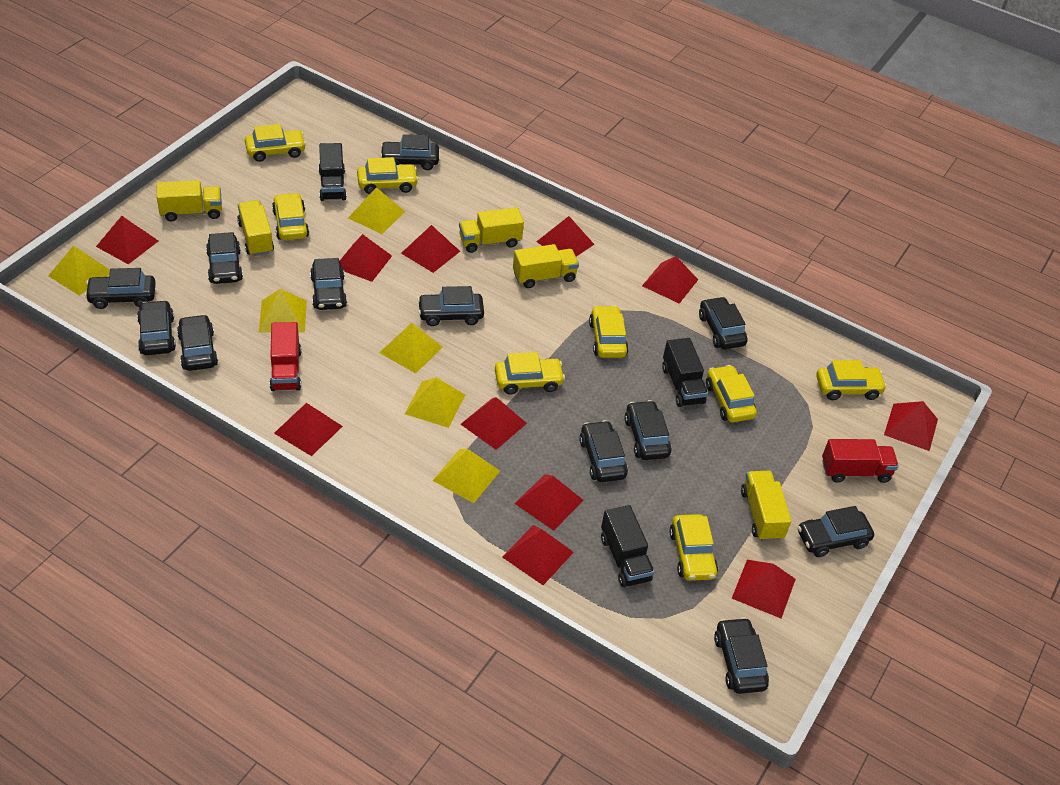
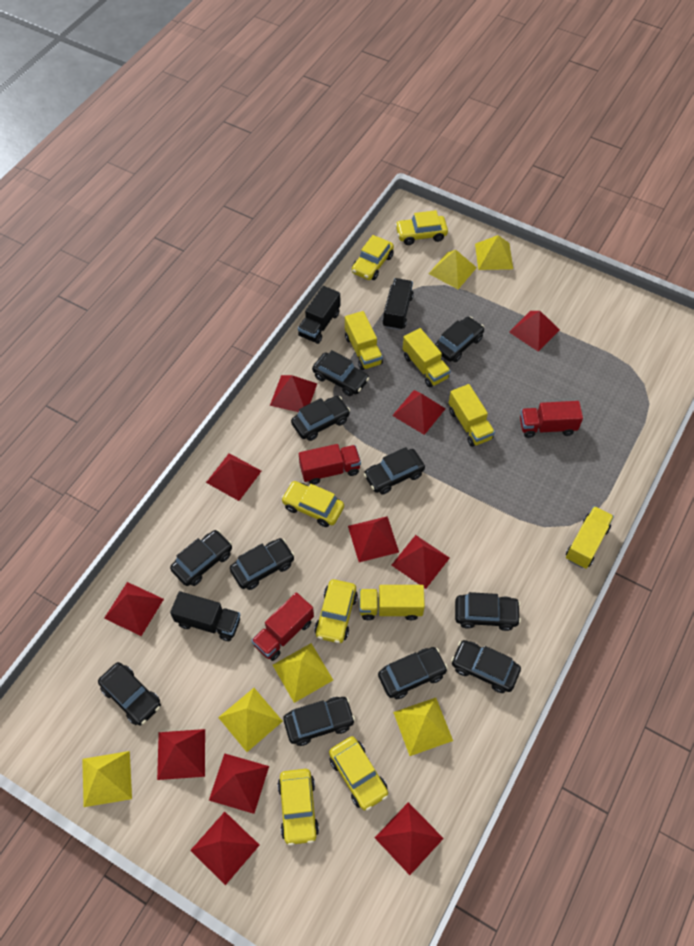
black car: 12 -> 11
red truck: 2 -> 3
yellow car: 8 -> 6

